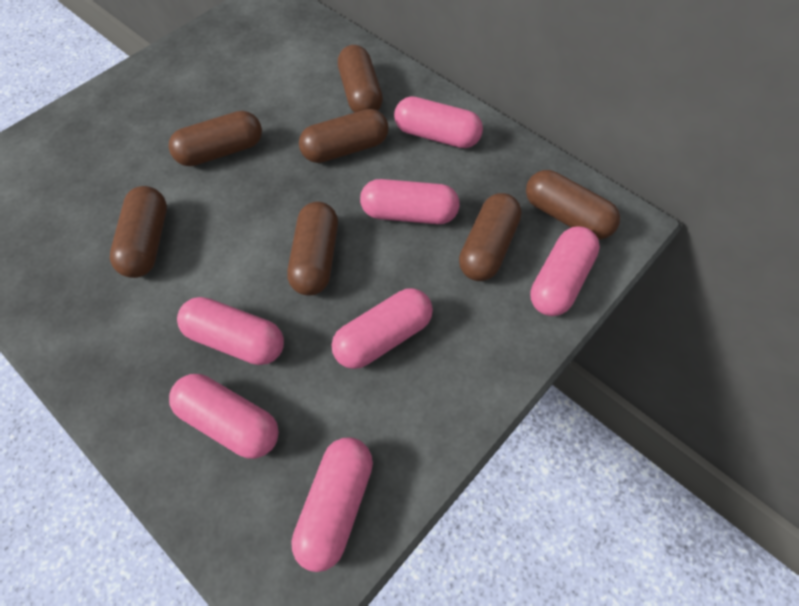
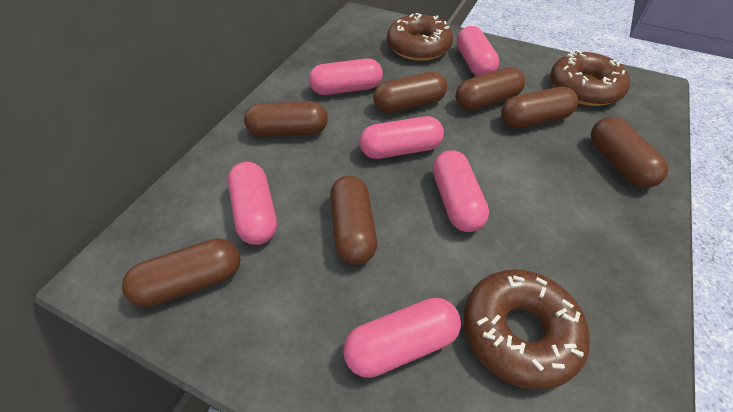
brown donut: 0 -> 3
pink capsule: 7 -> 6

